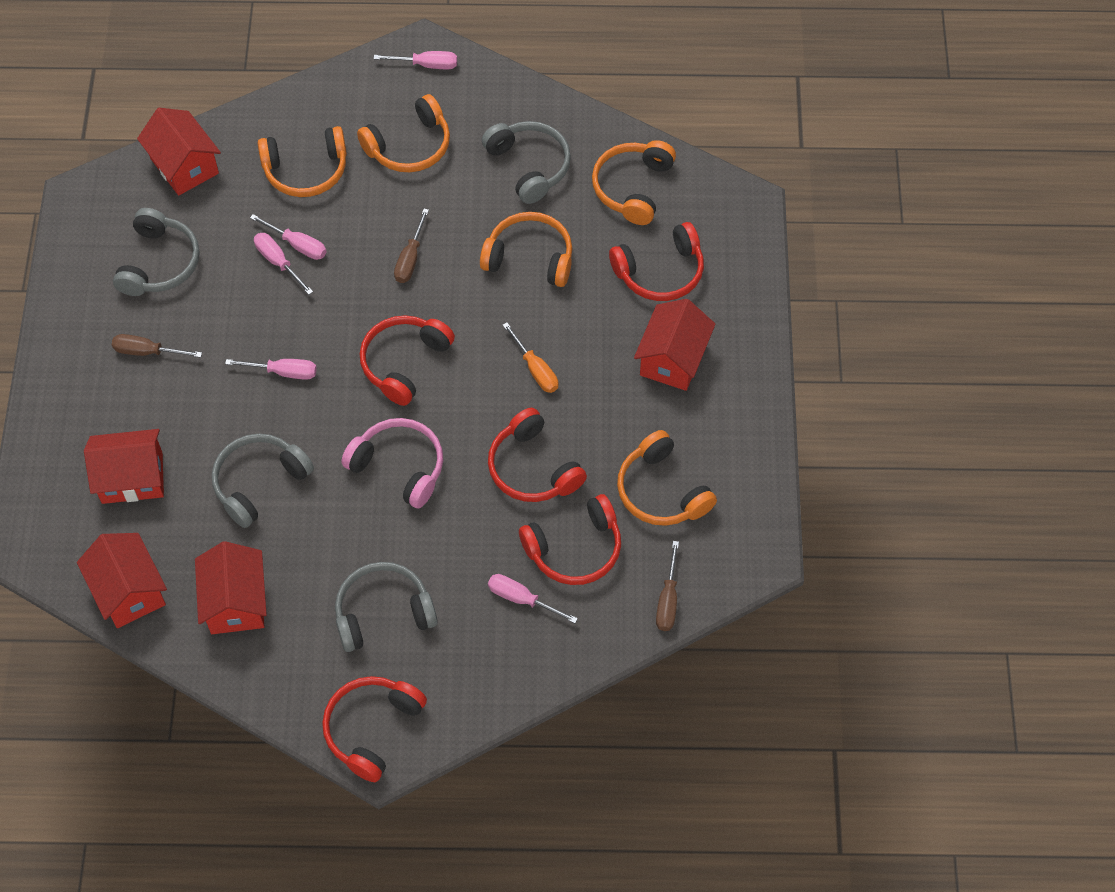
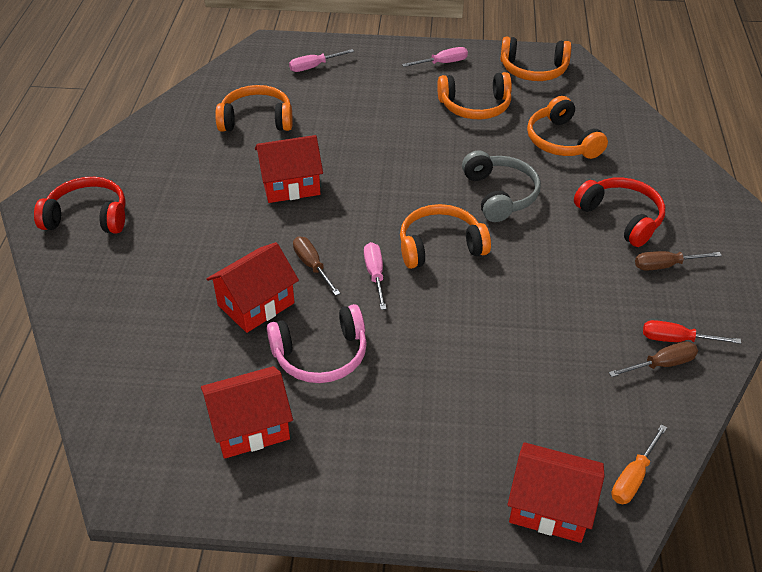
grey headphones: 4 -> 1
pink screwdriver: 5 -> 3
red headphones: 5 -> 2
red house: 5 -> 4
red screwdriver: 0 -> 1

